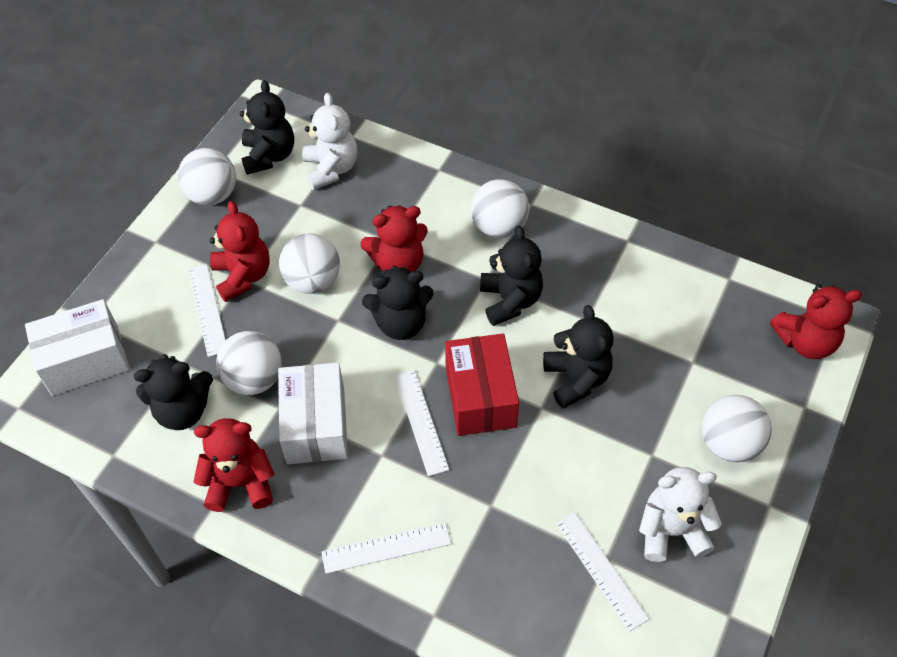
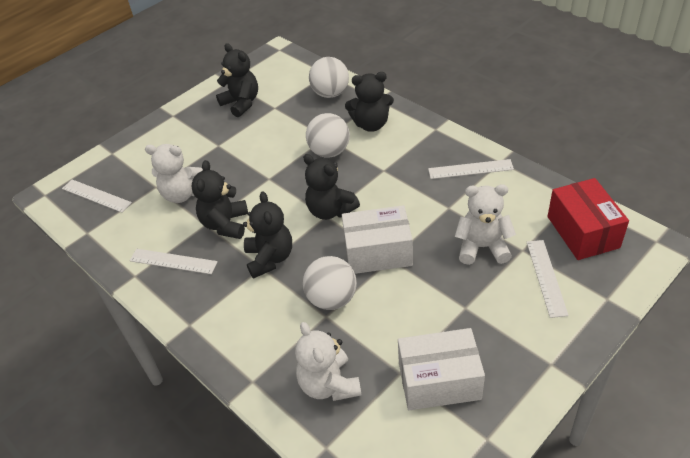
red teddy bear: 4 -> 0
white ball: 5 -> 3
white teddy bear: 2 -> 3

